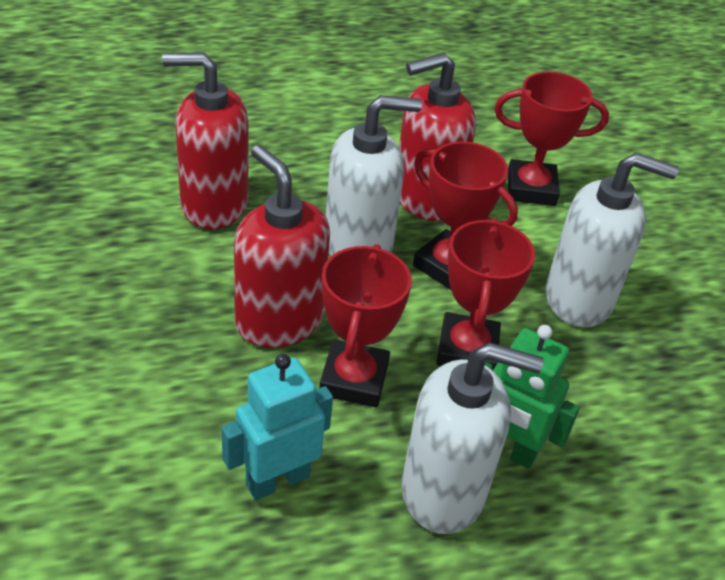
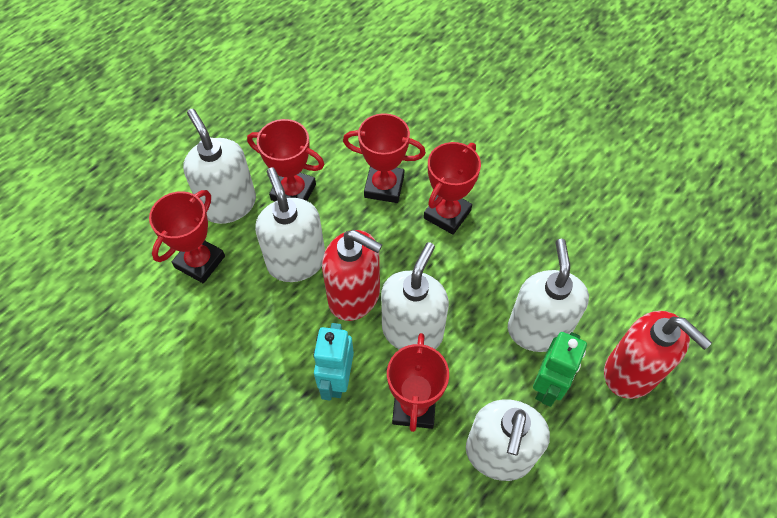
red soap dispenser: 3 -> 2
red trophy: 4 -> 5
white soap dispenser: 3 -> 5

